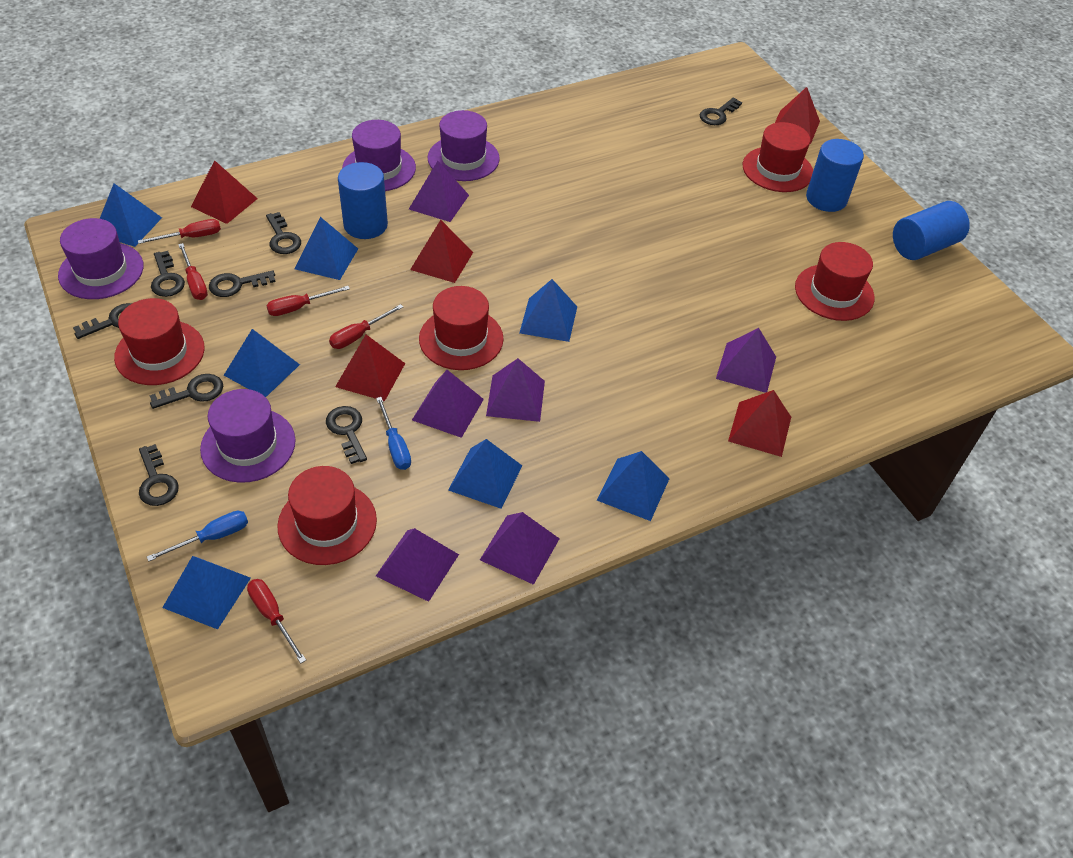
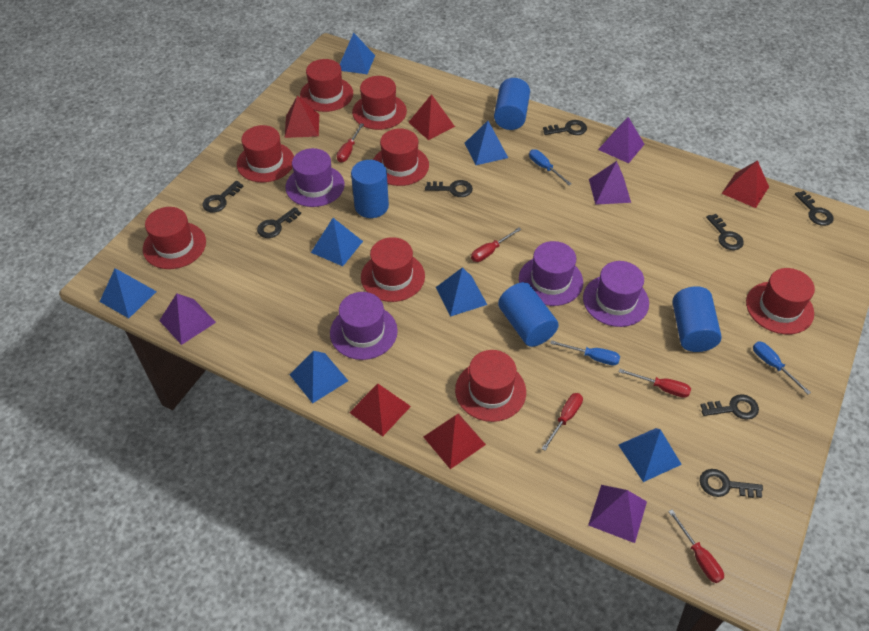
blue cylinder: 3 -> 4
blue screwdriver: 2 -> 3
purple pyramid: 6 -> 4
red hat: 5 -> 8

